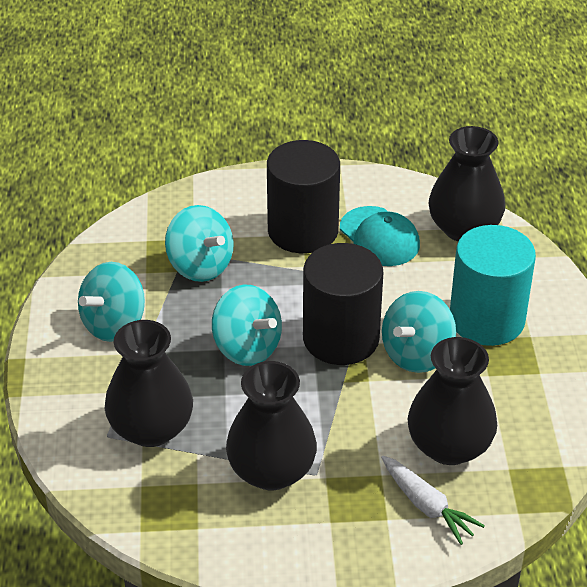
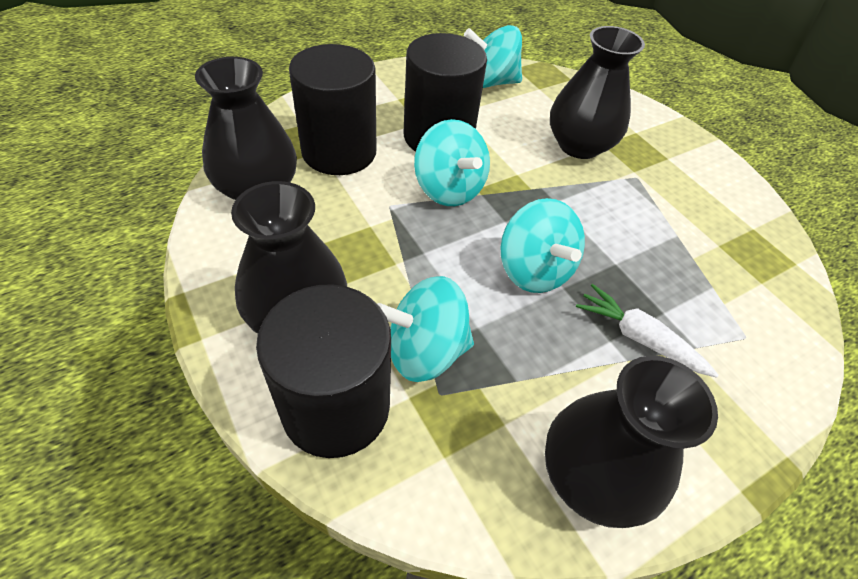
black cylinder: 2 -> 3
turquoise cap: 1 -> 0
turquoise cylinder: 1 -> 0

